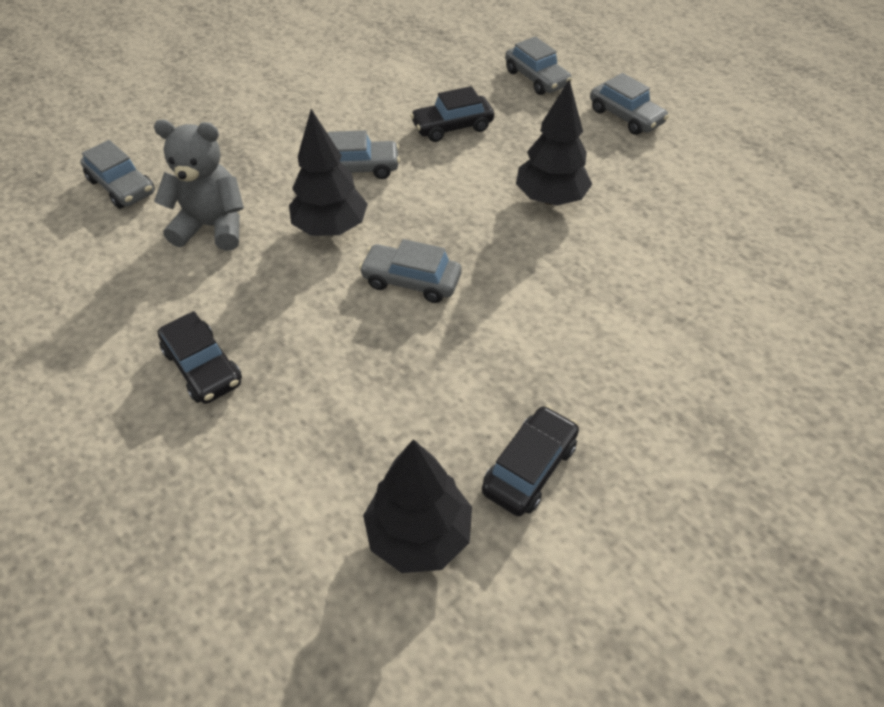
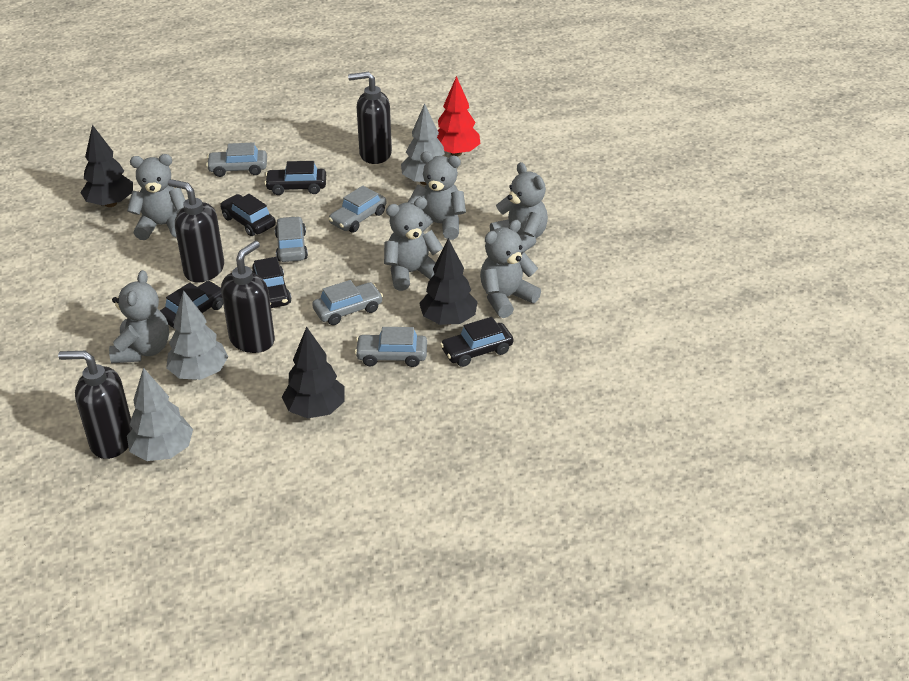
black car: 3 -> 5
black soap dispenser: 0 -> 4
grey teddy bear: 1 -> 6
grey tree: 0 -> 3
red tree: 0 -> 1

